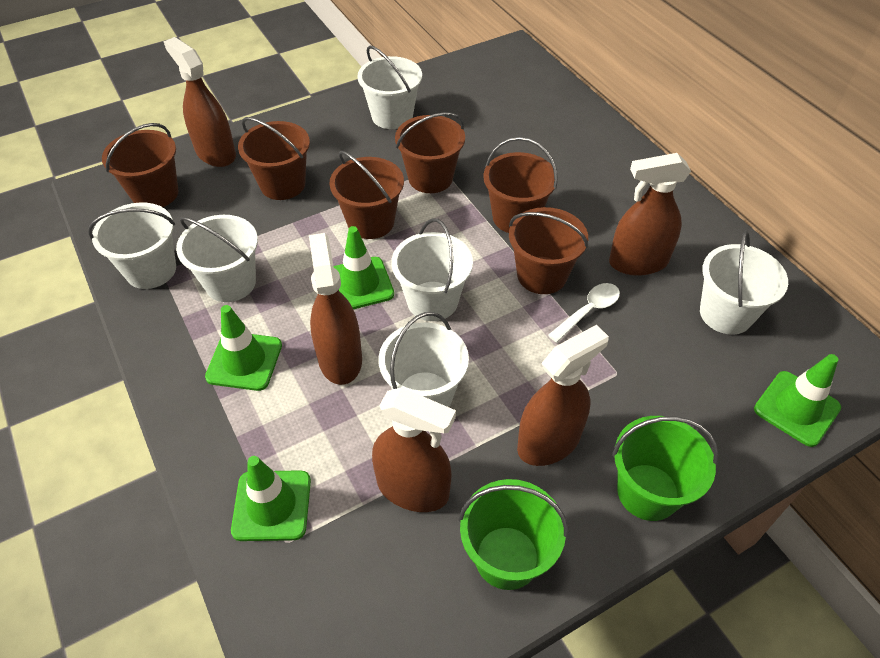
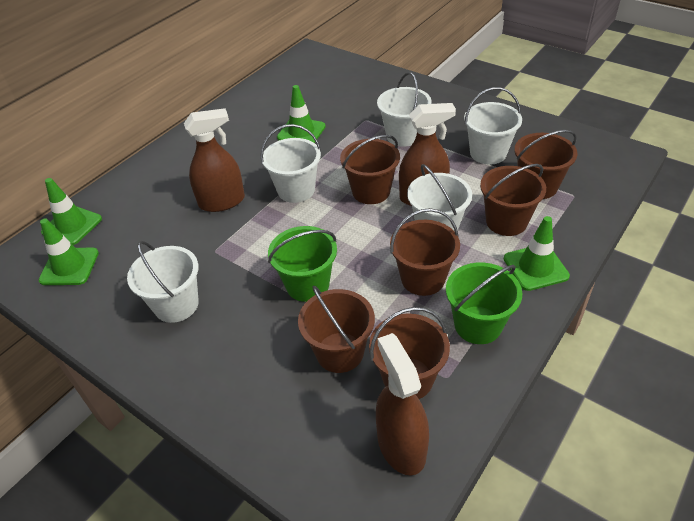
brown spray bottle: 5 -> 3
white bucket: 6 -> 5
white spoon: 1 -> 0

